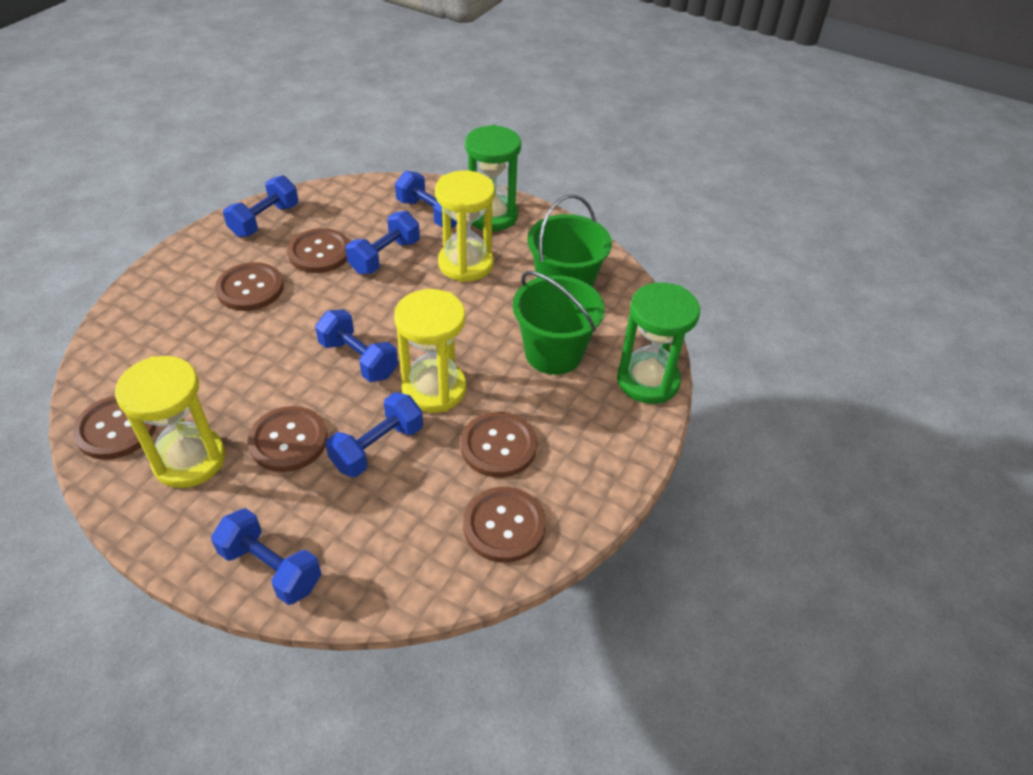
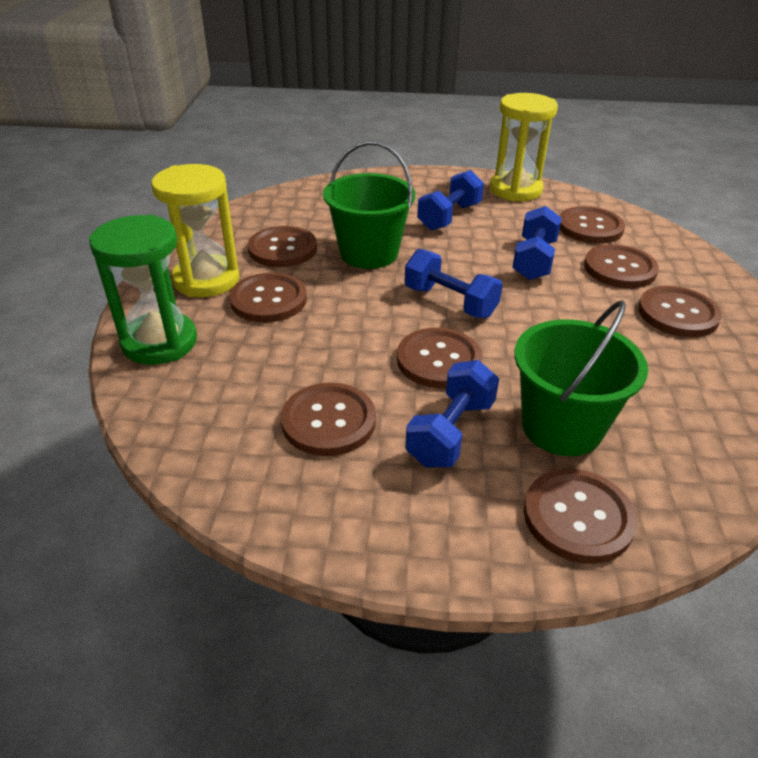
blue dumbbell: 6 -> 4
brown button: 6 -> 8
green hourglass: 2 -> 1
yellow hourglass: 3 -> 2

